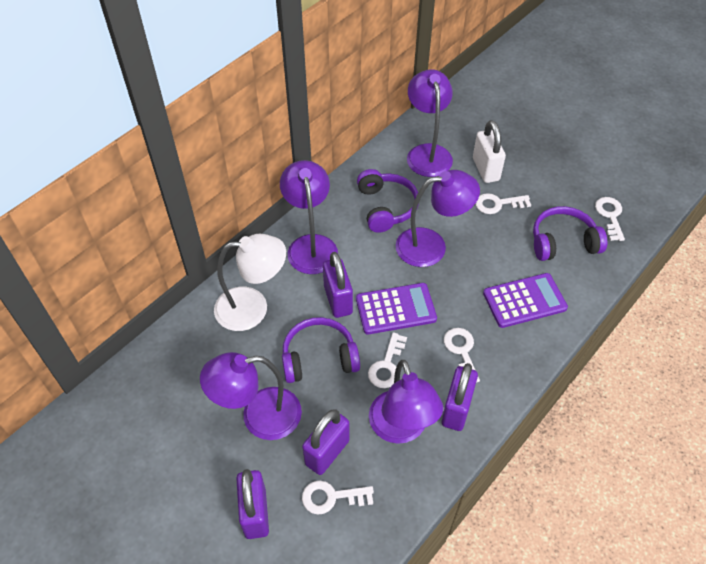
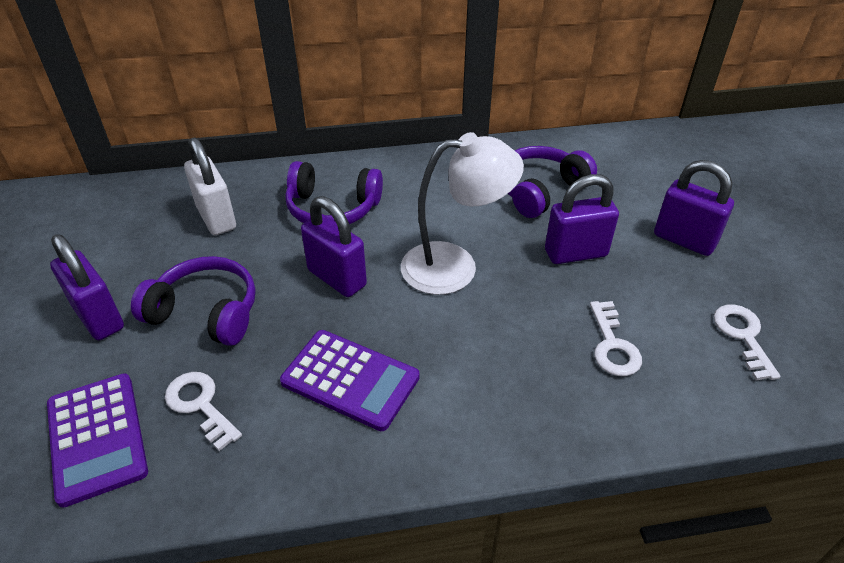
purple lamp: 5 -> 0
white key: 5 -> 3

